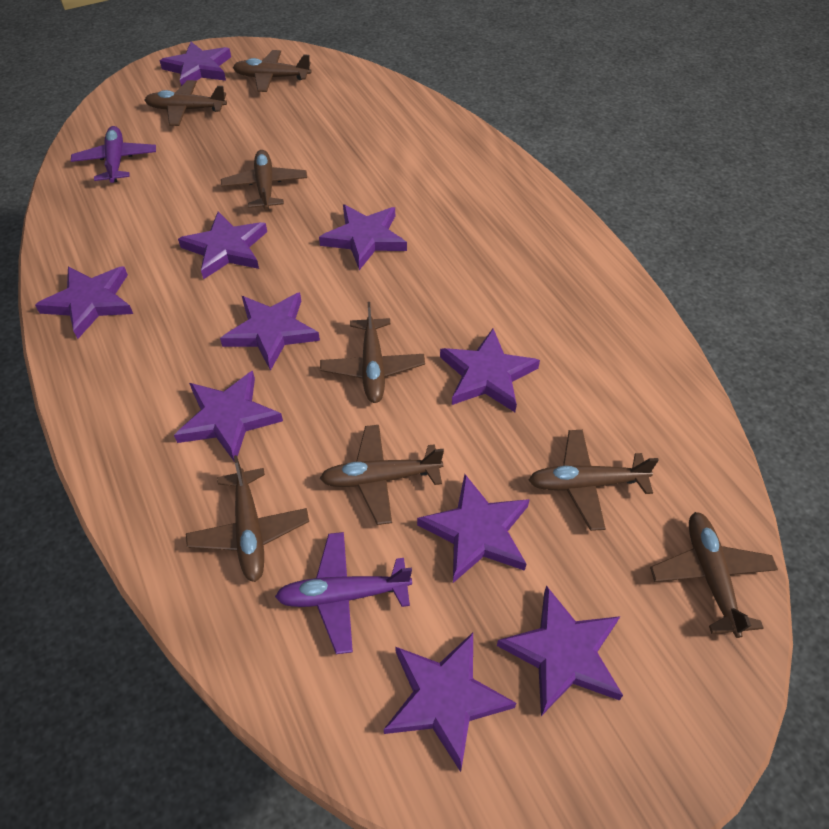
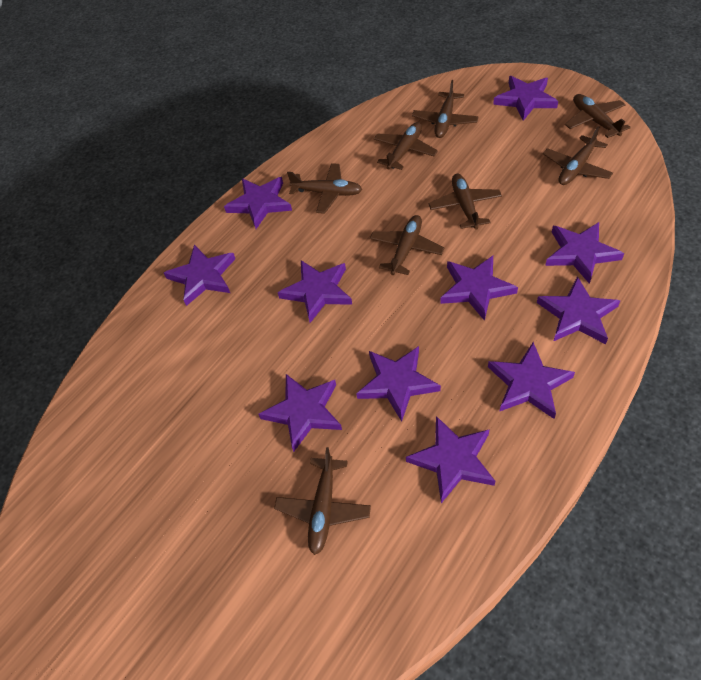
purple plane: 2 -> 0
purple star: 10 -> 11

